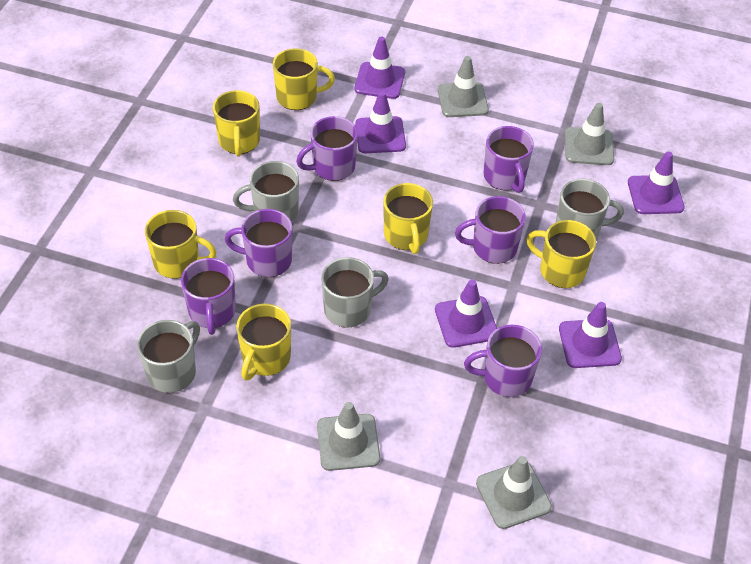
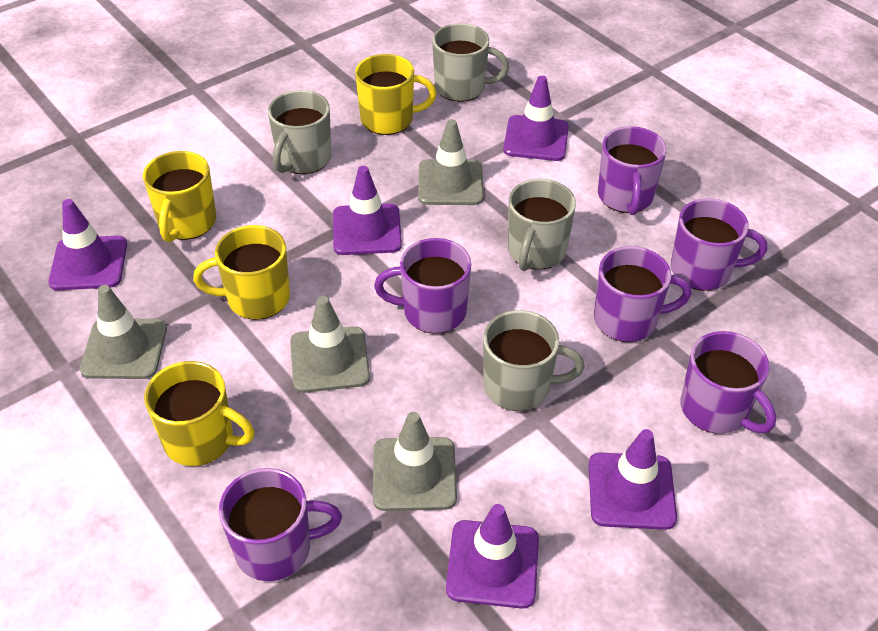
yellow mug: 6 -> 4

